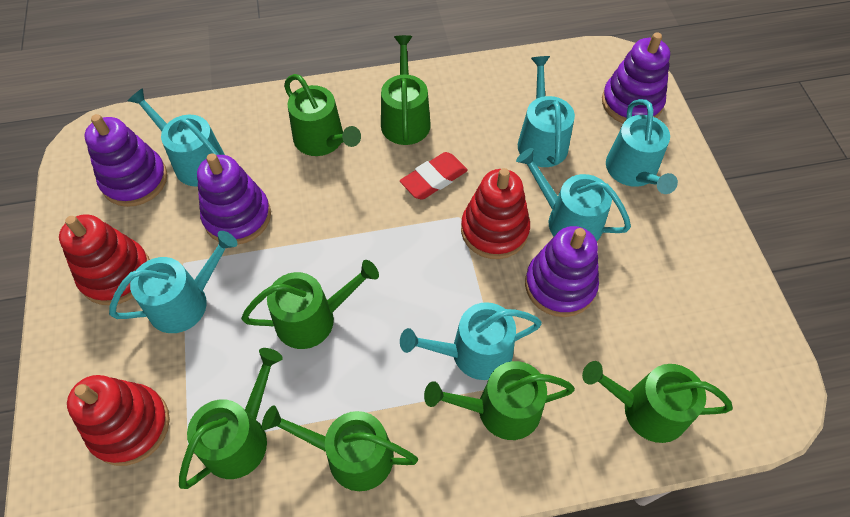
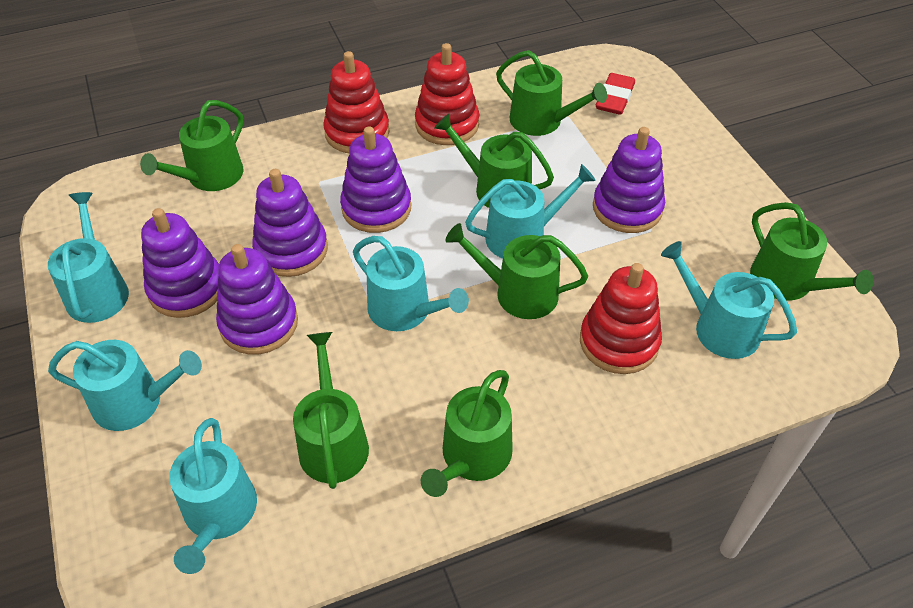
purple stacking toy: 4 -> 5

